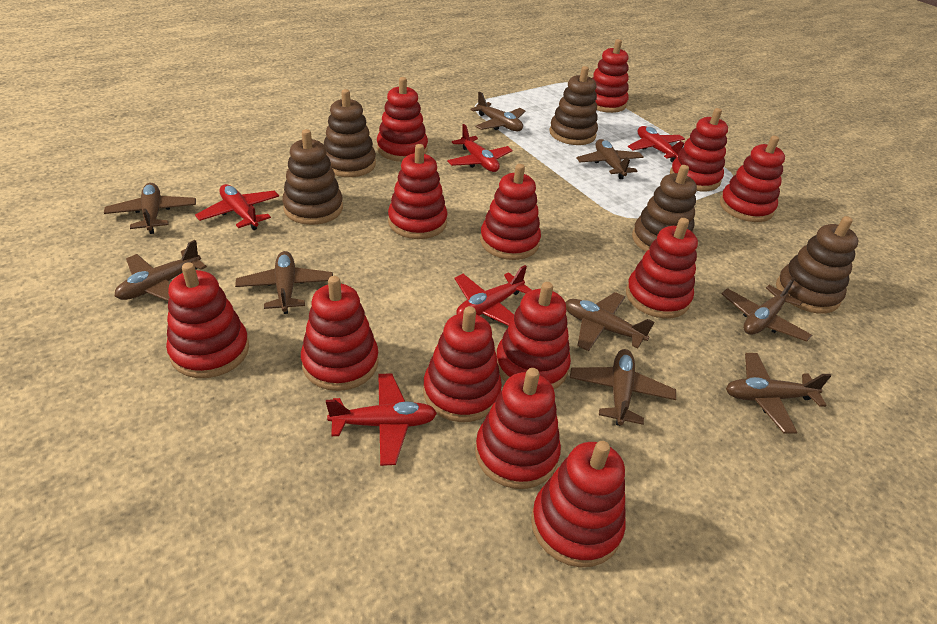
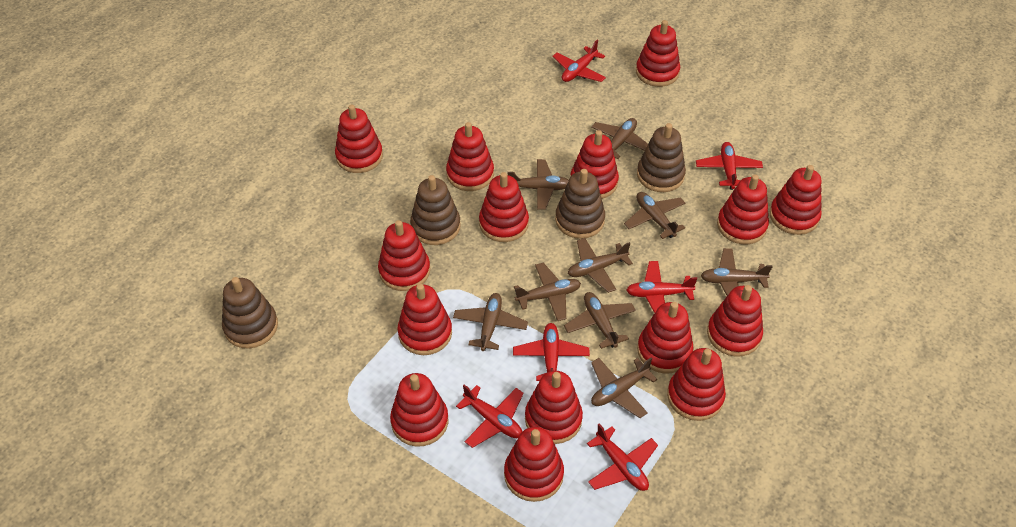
brown stacking toy: 5 -> 4
red plane: 5 -> 6
red stacking toy: 13 -> 15

